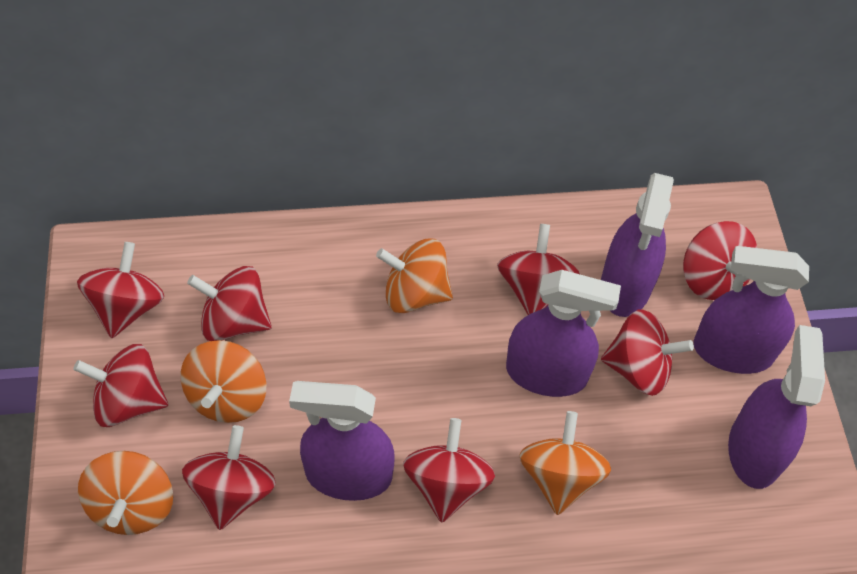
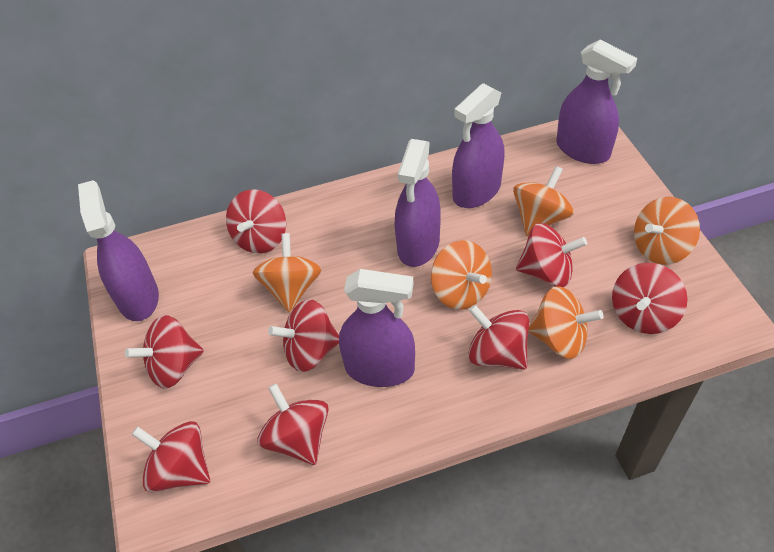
orange spinning top: 4 -> 5

